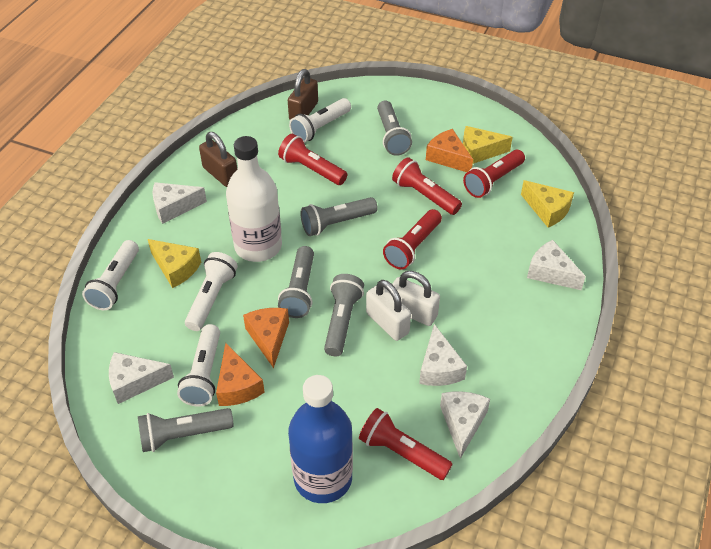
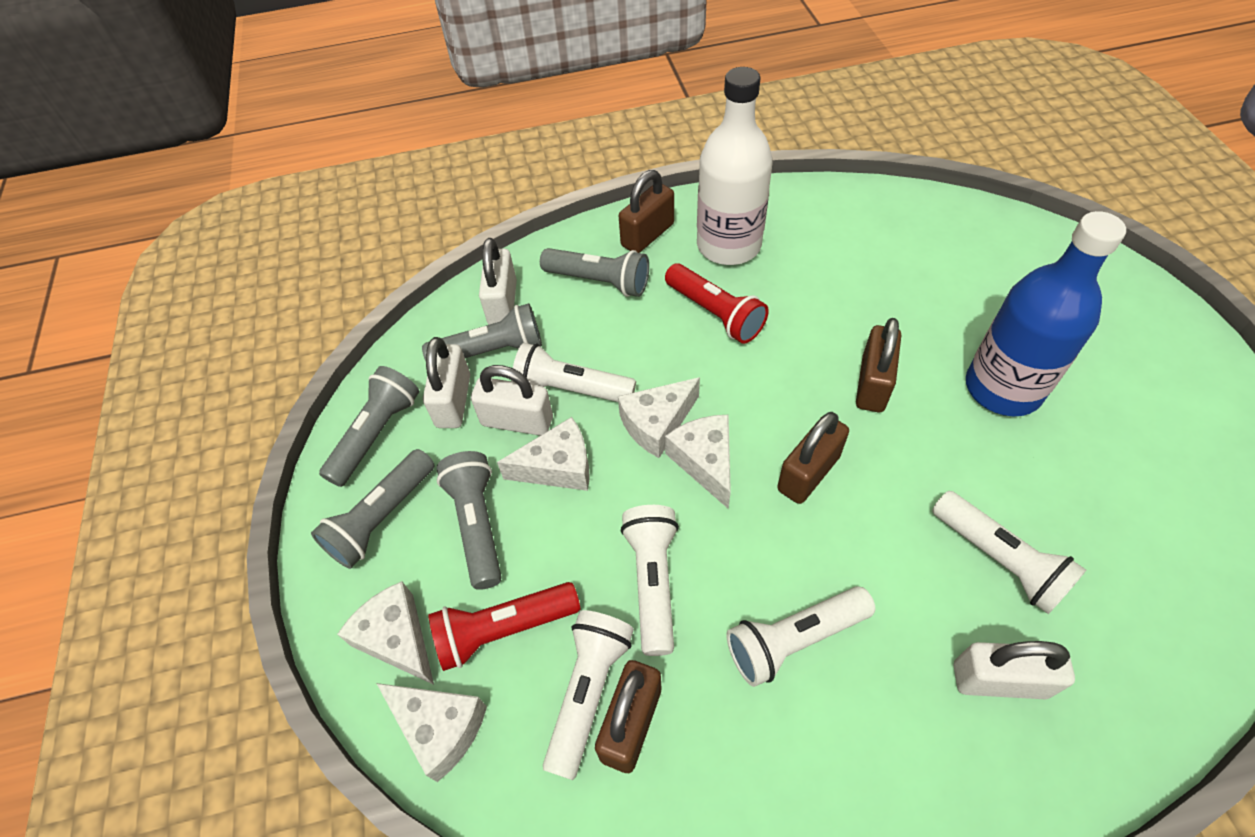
brown padlock: 2 -> 4
orange cheese: 3 -> 0
red flashlight: 5 -> 2
white flashlight: 4 -> 5
white padlock: 2 -> 4
yellow cheese: 3 -> 0

